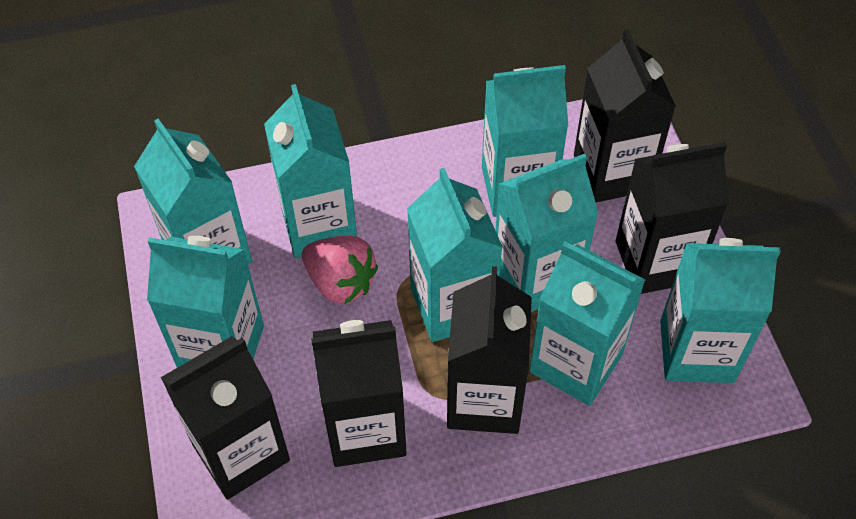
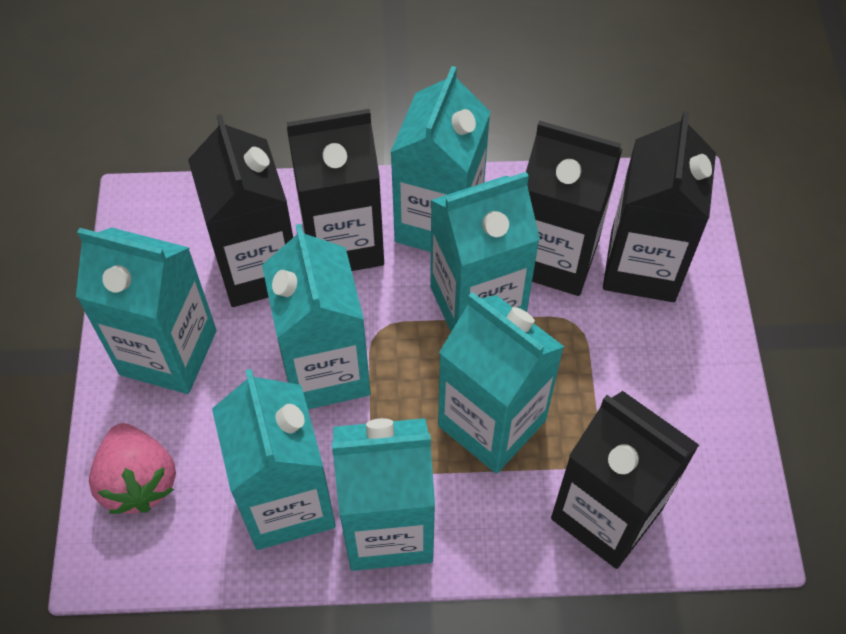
turquoise carton: 8 -> 7

